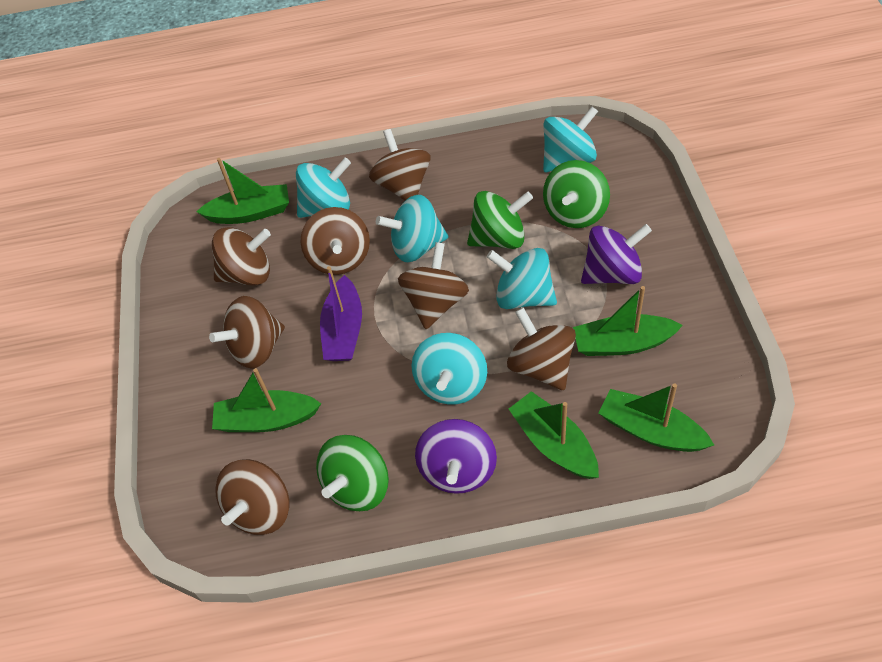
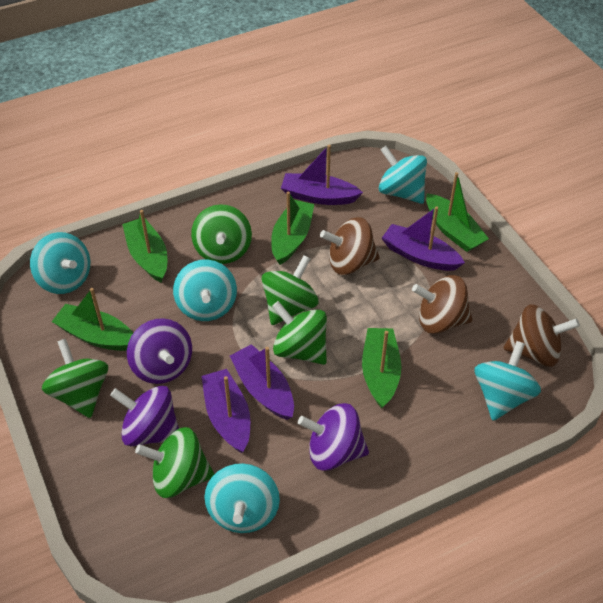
brown spinning top: 7 -> 3
green spinning top: 3 -> 5
purple boat: 1 -> 4
purple spinning top: 2 -> 3

